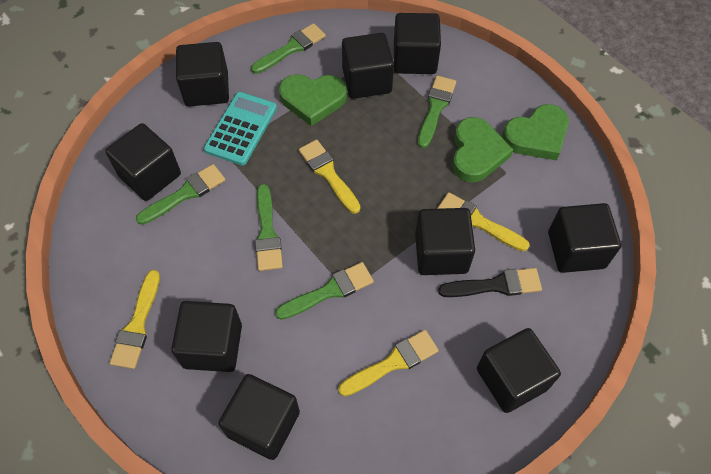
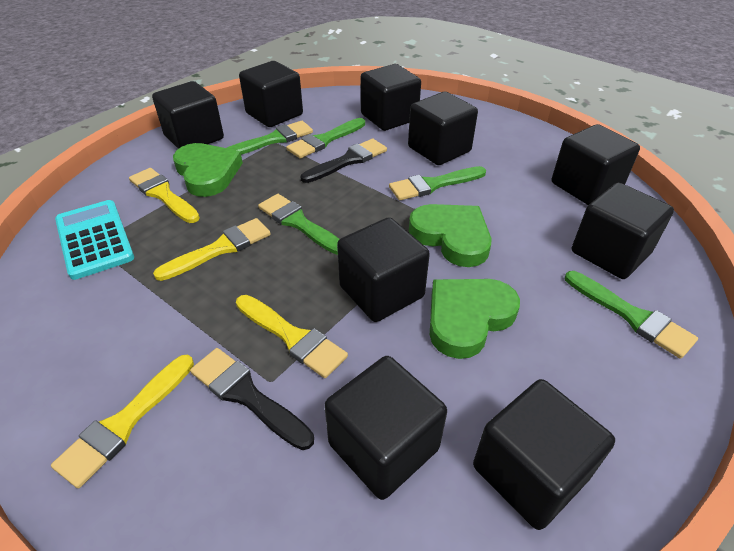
black brush: 1 -> 2

